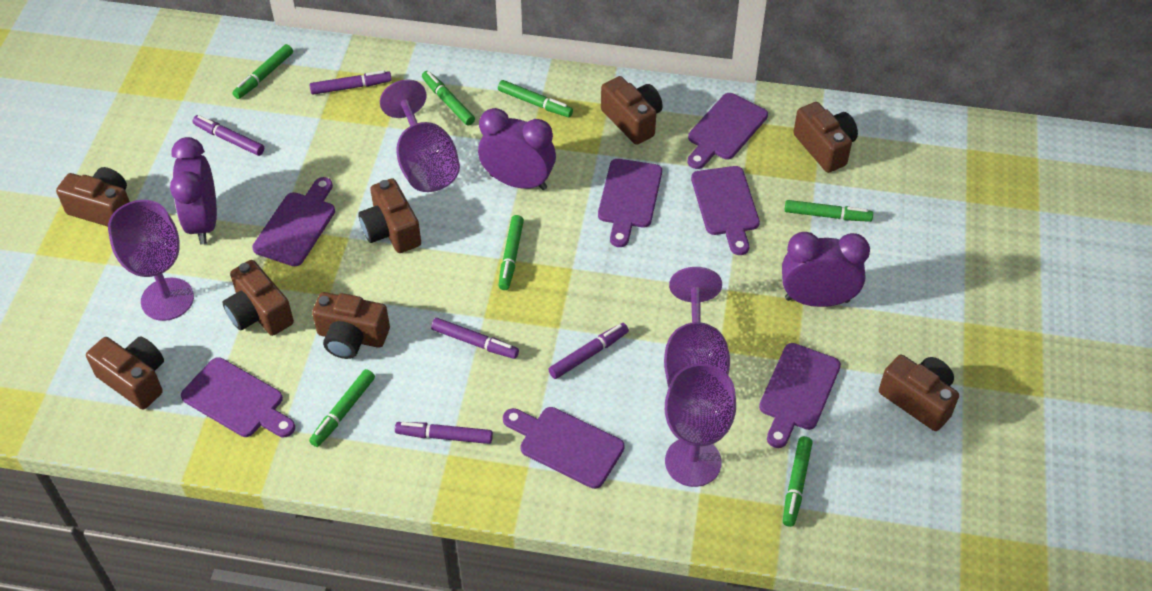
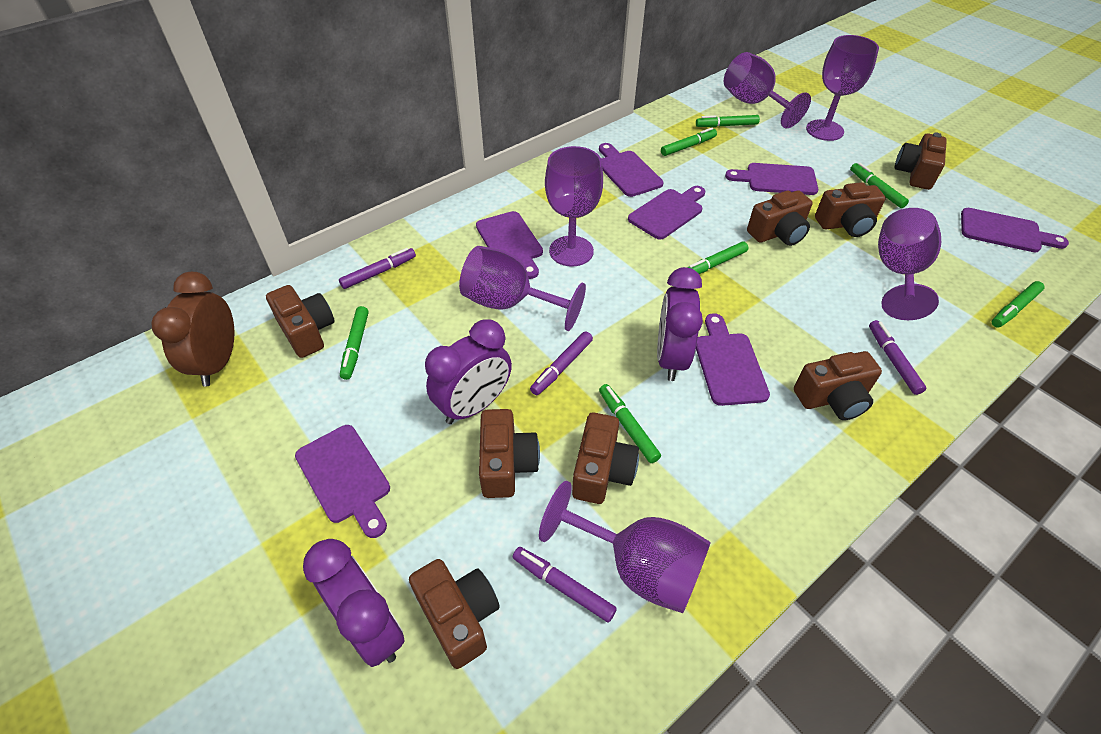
brown clock: 0 -> 1
purple goblet: 4 -> 6
purple marker: 5 -> 4

